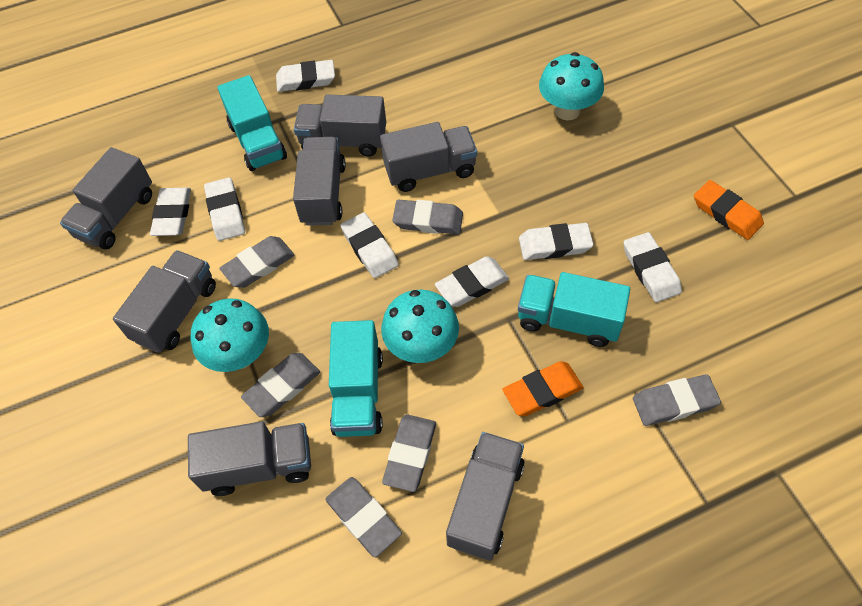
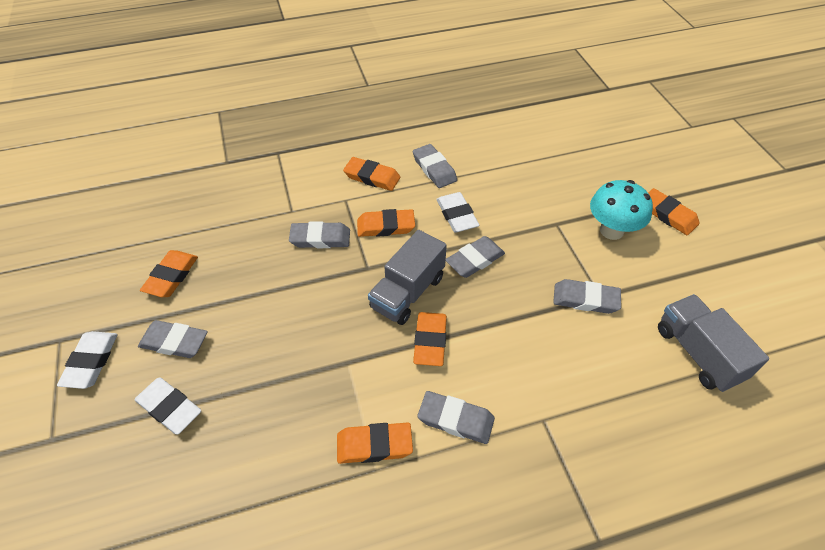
grey truck: 7 -> 2
orange eraser: 2 -> 6
turquoise mushroom: 3 -> 1
turquoise truck: 3 -> 0
white eraser: 7 -> 3

